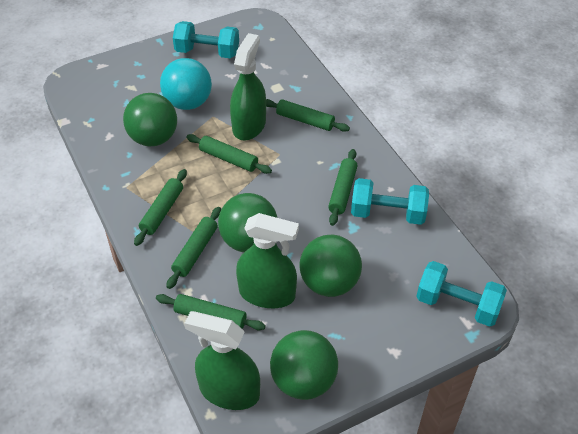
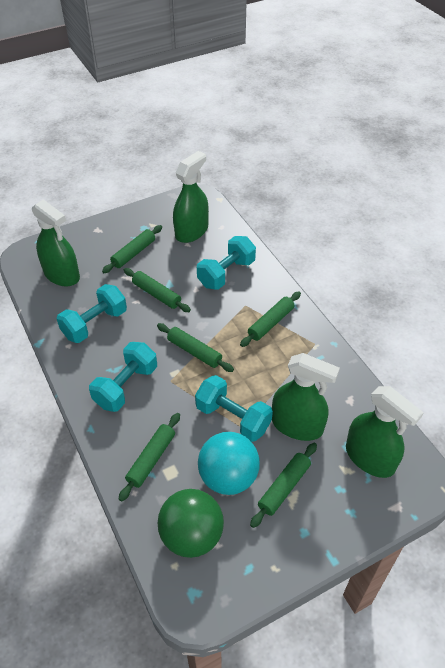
green ball: 4 -> 1
green spray bottle: 3 -> 4
turquoise dumbbell: 3 -> 4

